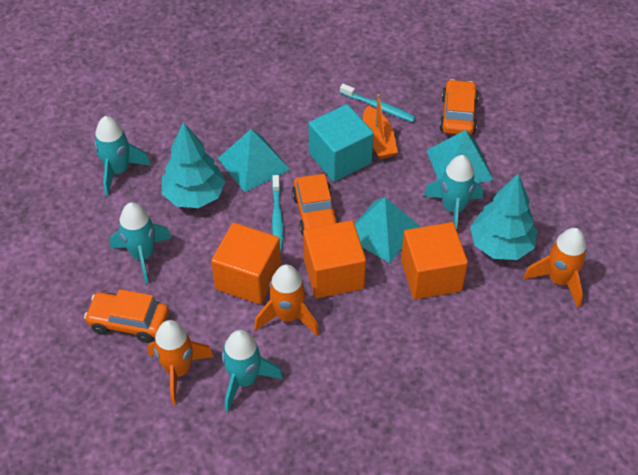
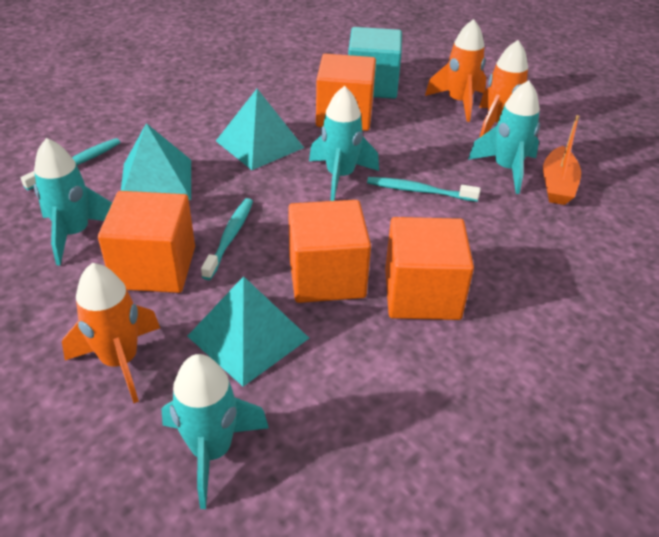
orange car: 3 -> 0
orange cube: 3 -> 4
turquoise toothbrush: 2 -> 3
turquoise tree: 2 -> 0

